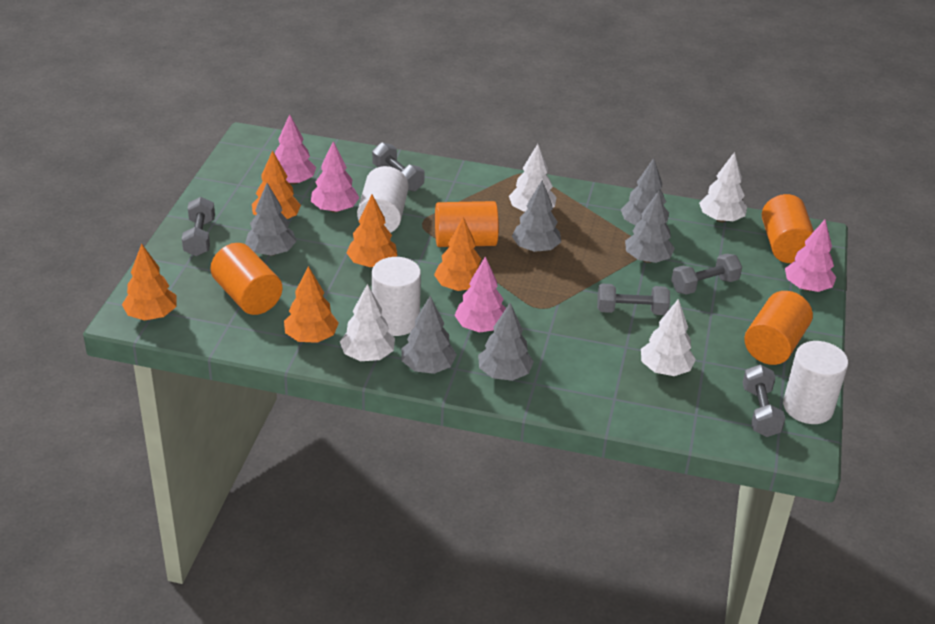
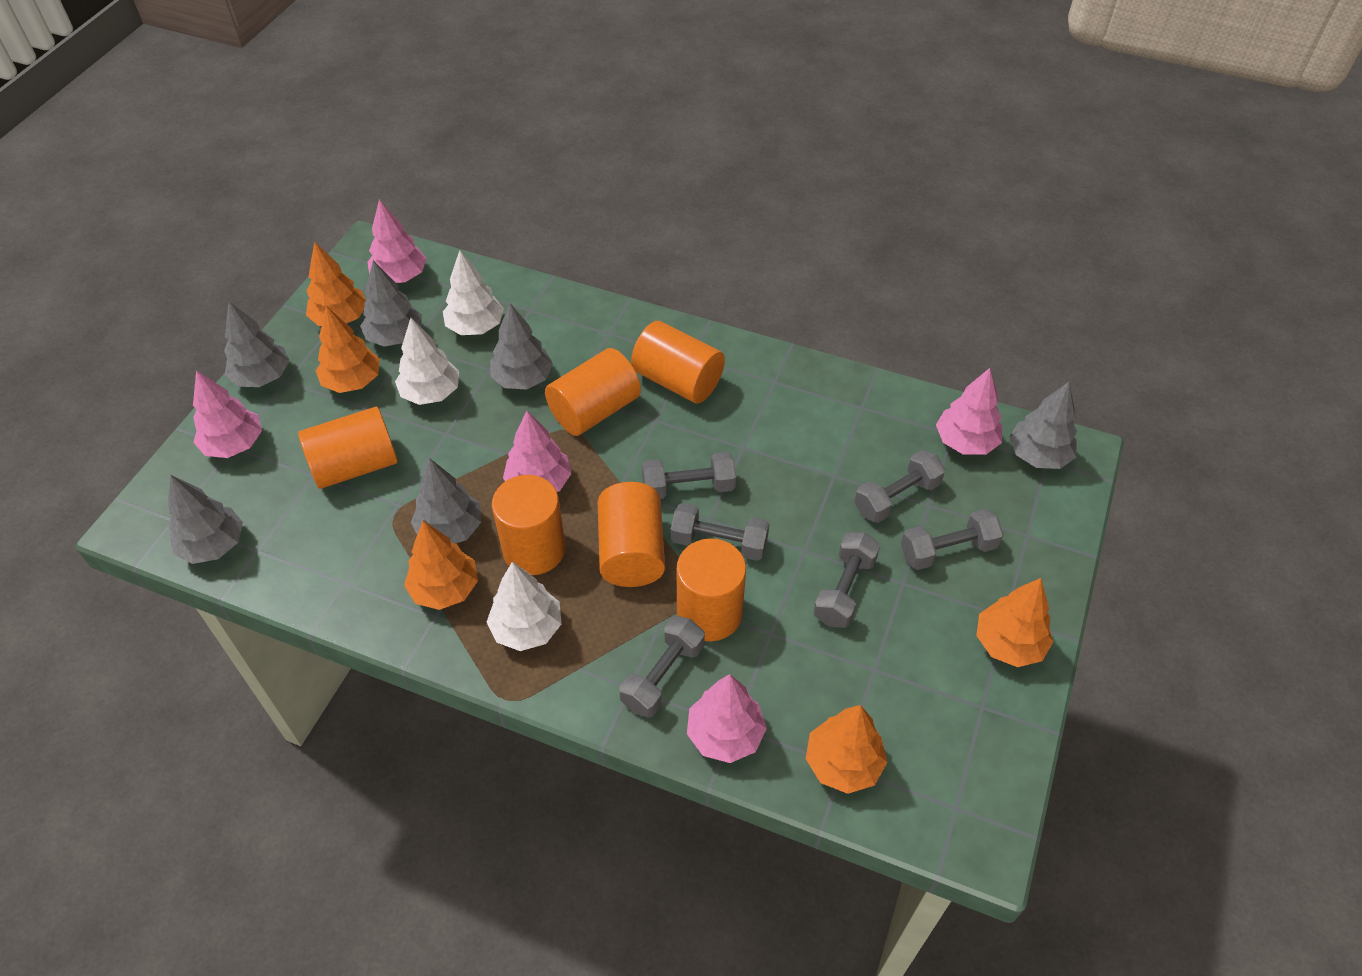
grey dumbbell: 5 -> 6
orange cylinder: 4 -> 6
pink tree: 4 -> 5
white cylinder: 3 -> 0
white tree: 4 -> 3

